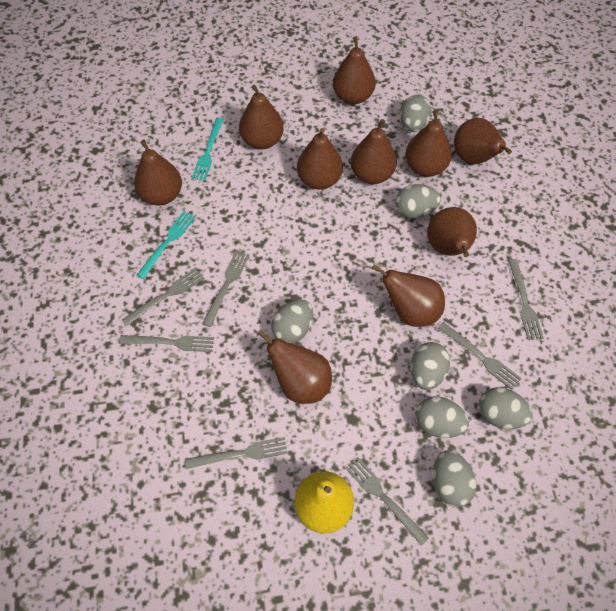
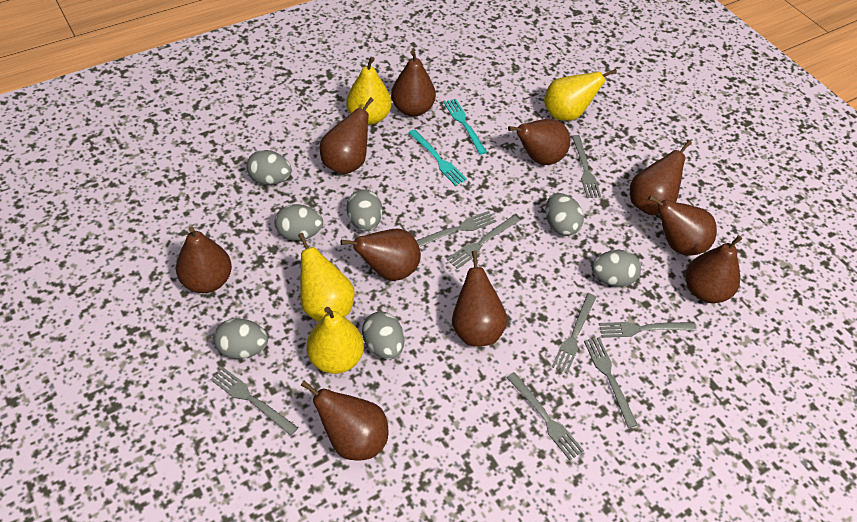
grey fork: 7 -> 8
yellow pear: 1 -> 4

